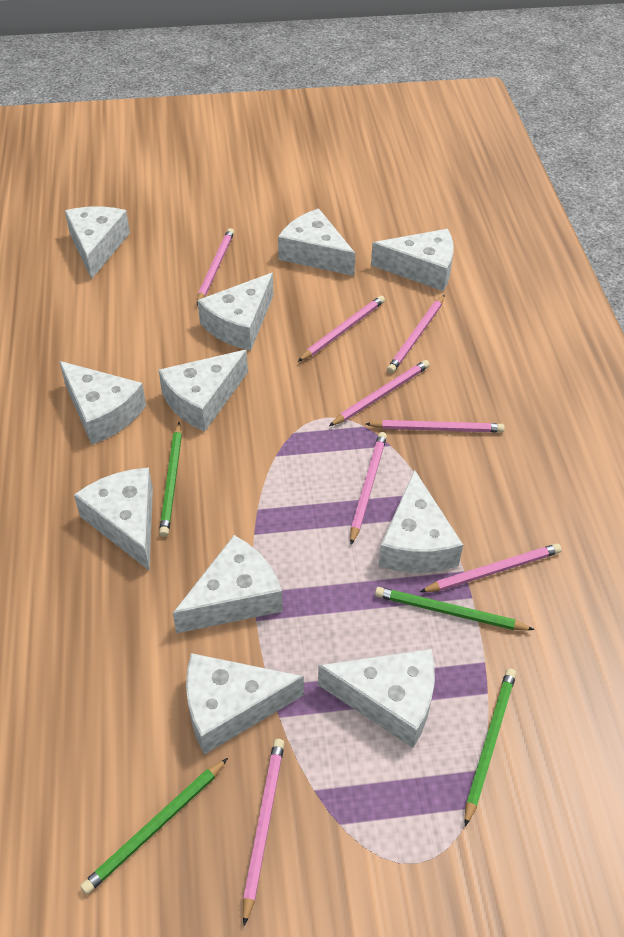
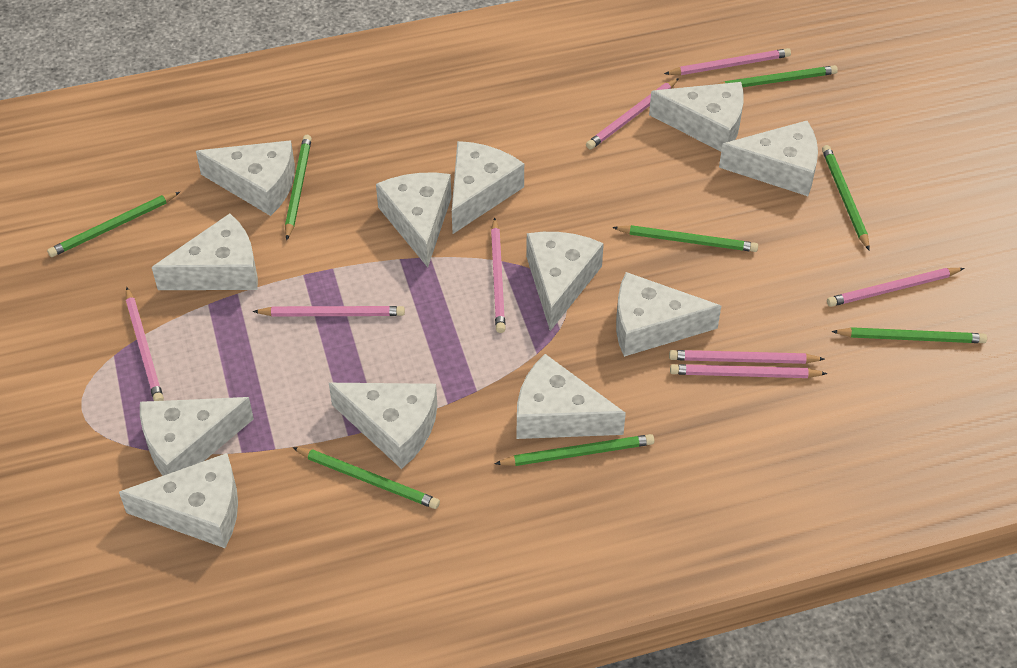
green pencil: 4 -> 8
white cheese: 11 -> 12

